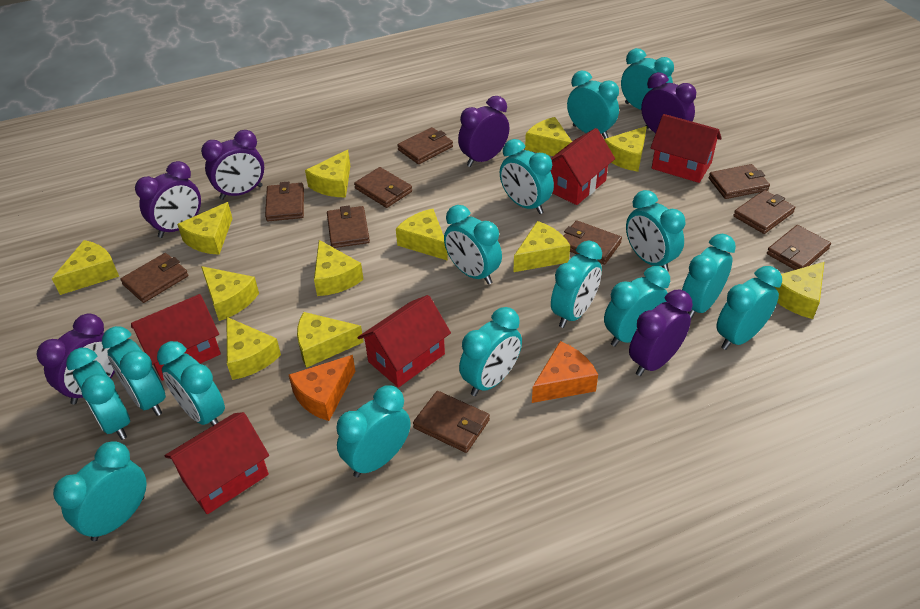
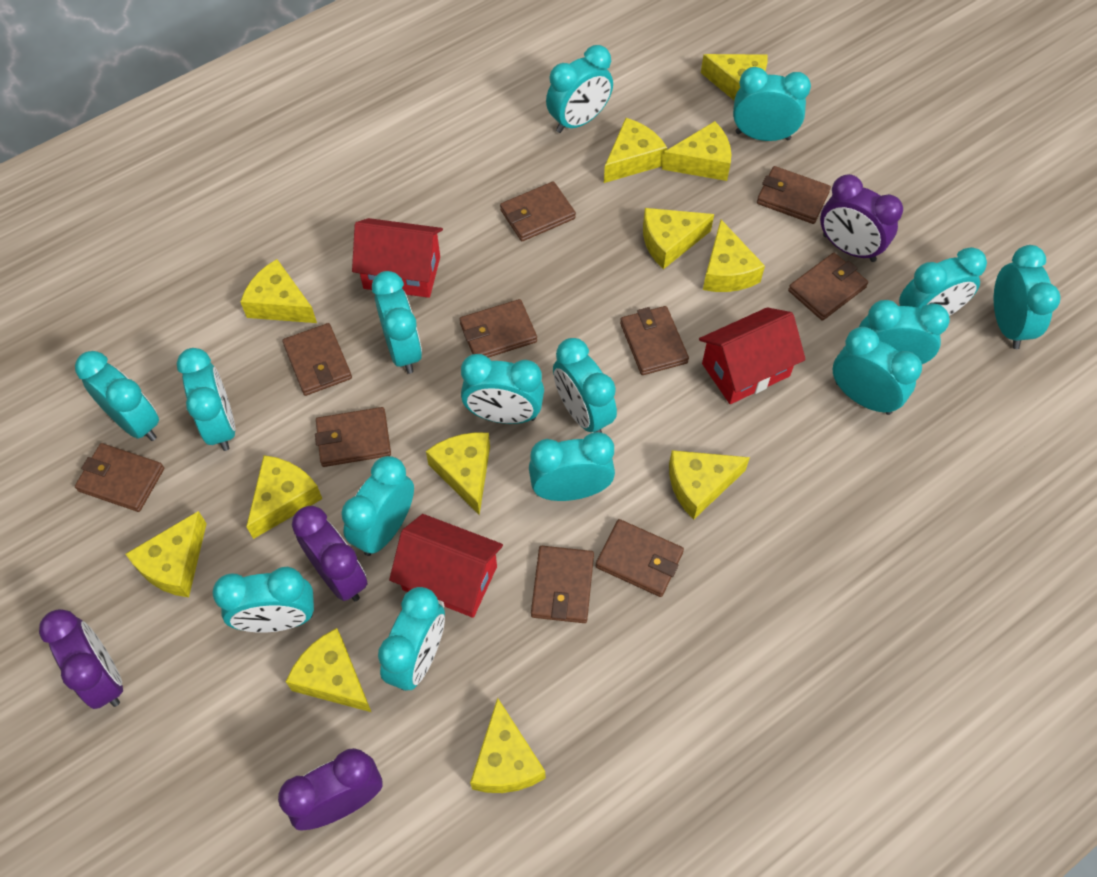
orange cheese: 2 -> 0
purple clock: 6 -> 4
red house: 5 -> 3

